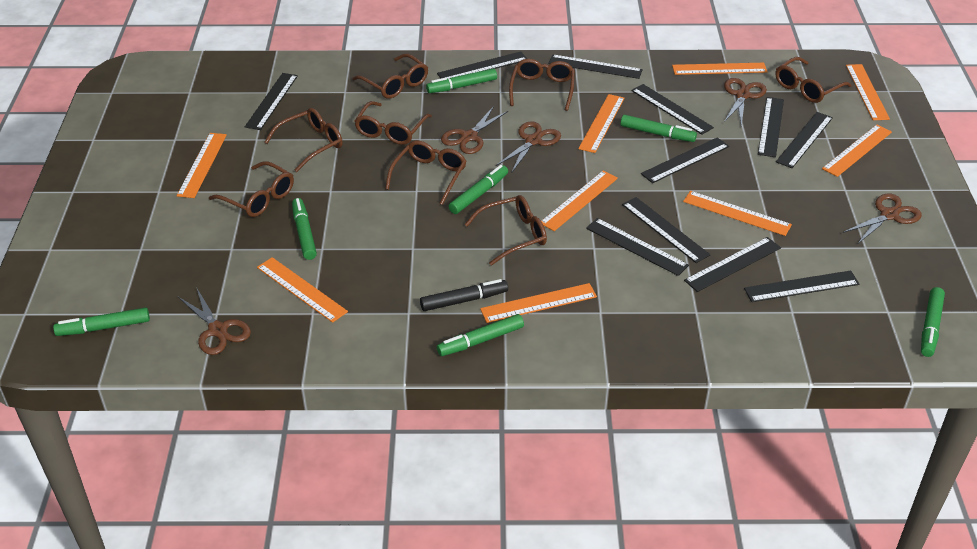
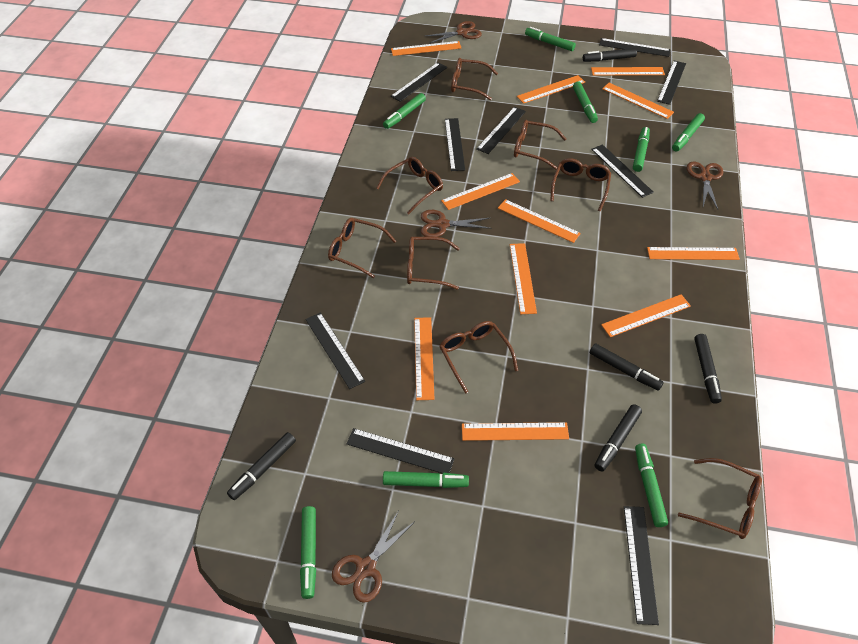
black marker: 1 -> 5
black ruler: 11 -> 9
brown scissors: 5 -> 4
green marker: 7 -> 8
orange ruler: 9 -> 11

